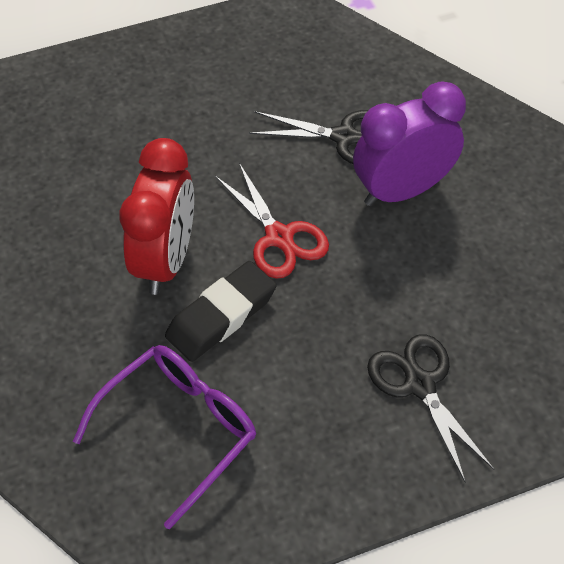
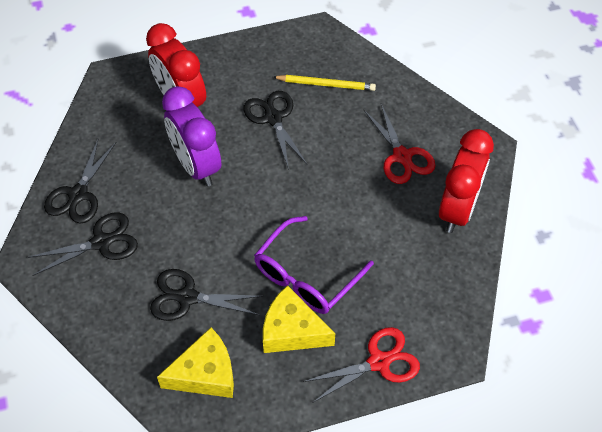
black eraser: 1 -> 0
black scissors: 2 -> 4
red clock: 1 -> 2
red scissors: 1 -> 2
yellow cheese: 0 -> 2
yellow pencil: 0 -> 1

